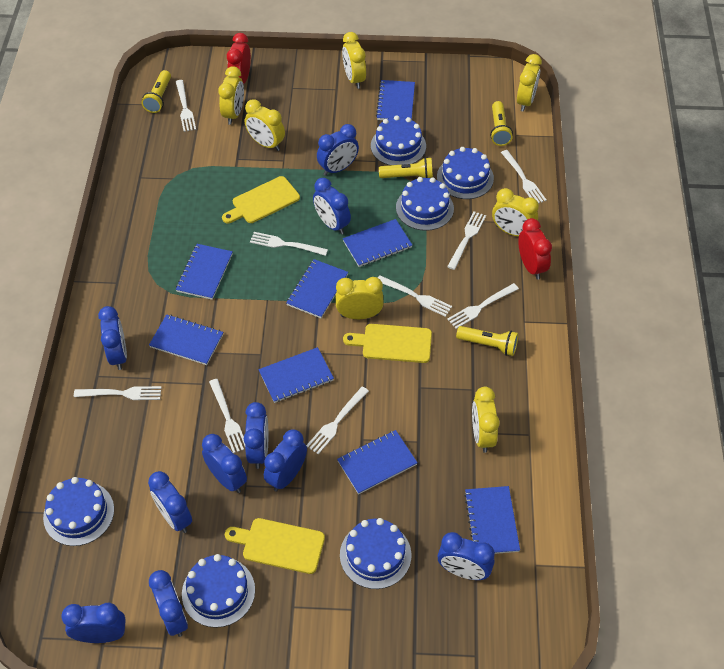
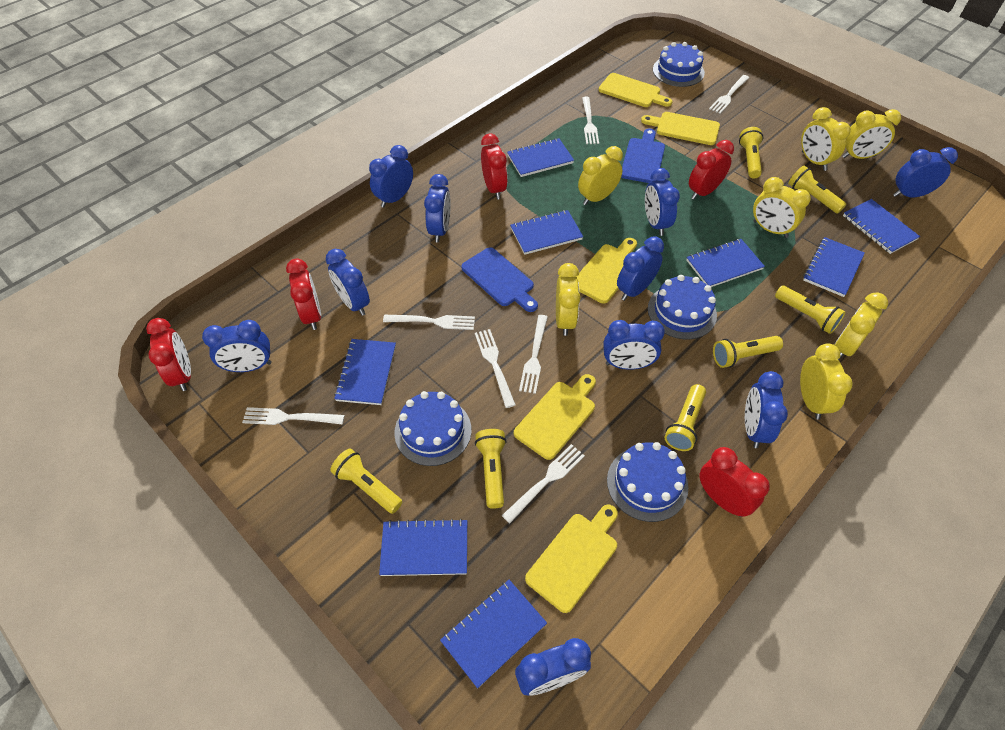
blue cake: 6 -> 4
blue cutting board: 0 -> 2
red clock: 2 -> 5
white fork: 9 -> 7
yellow cutting board: 3 -> 5
yellow flashlight: 4 -> 7

